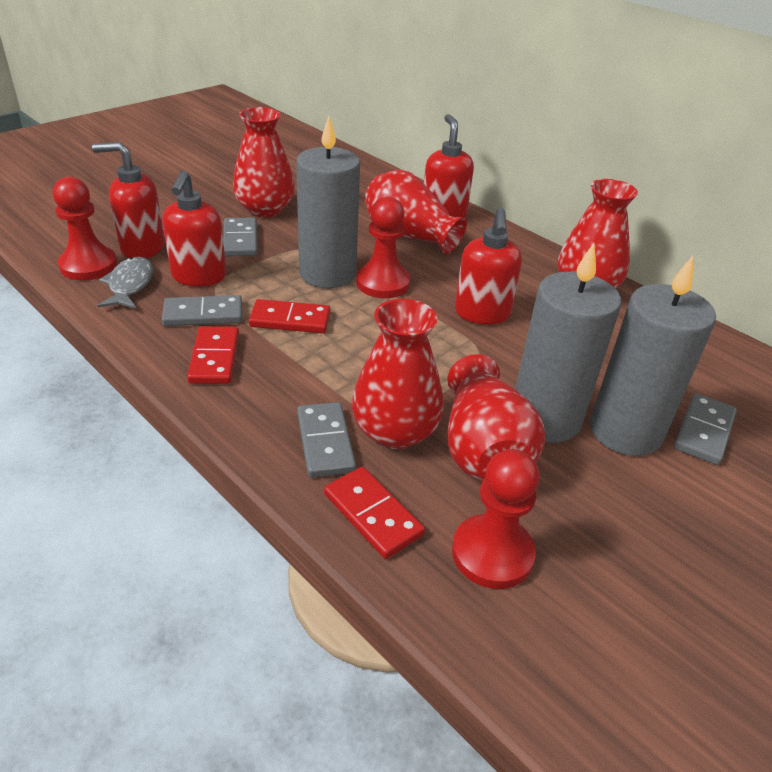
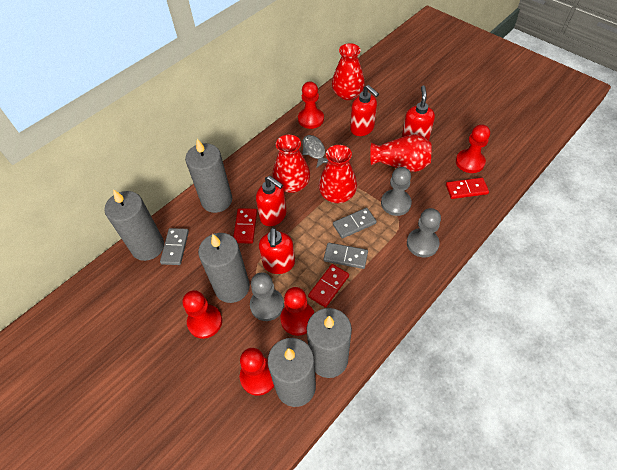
grey candle: 3 -> 5
grey domino: 4 -> 3
grey pawn: 0 -> 3
red pawn: 3 -> 5
red vase: 5 -> 4

